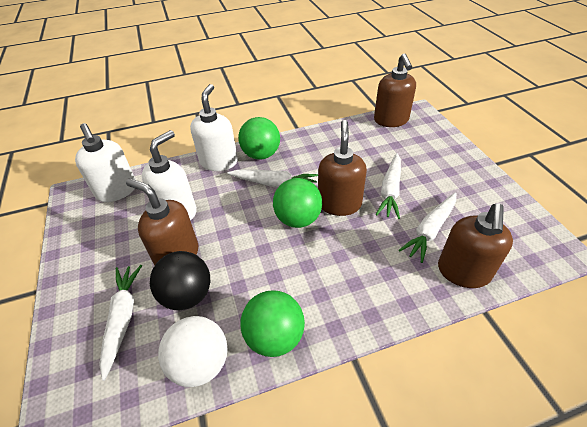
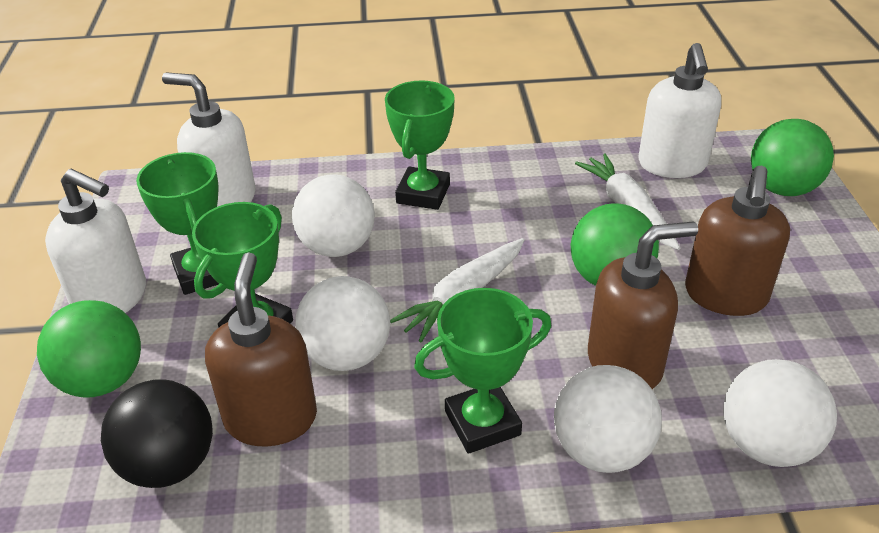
brown soap dispenser: 4 -> 3
green trophy: 0 -> 4
white ball: 1 -> 4
white carrot: 4 -> 2

